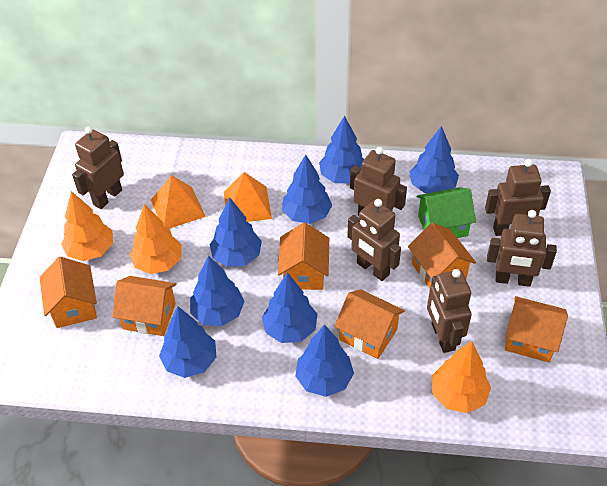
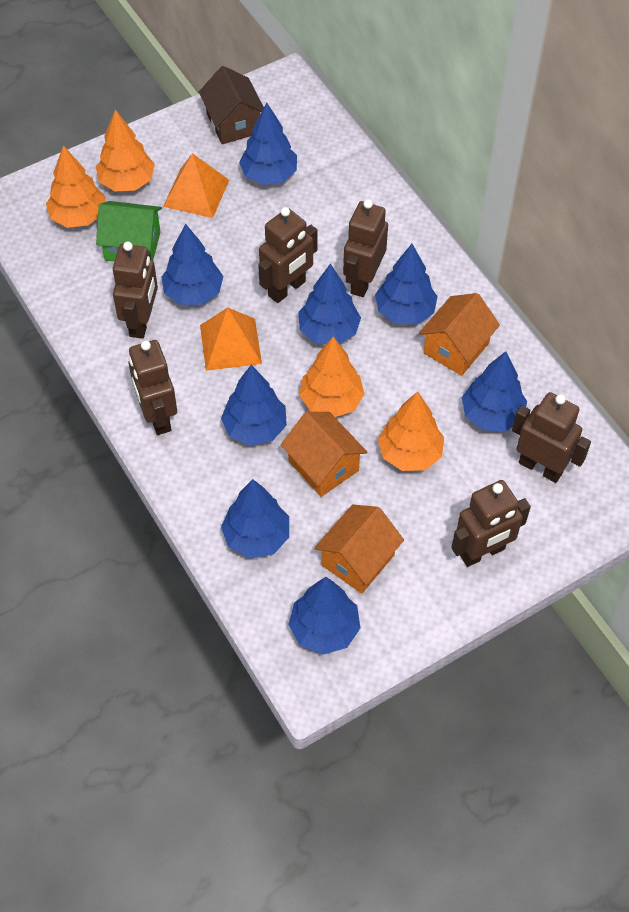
brown house: 0 -> 1
orange house: 6 -> 3
orange tree: 3 -> 4

